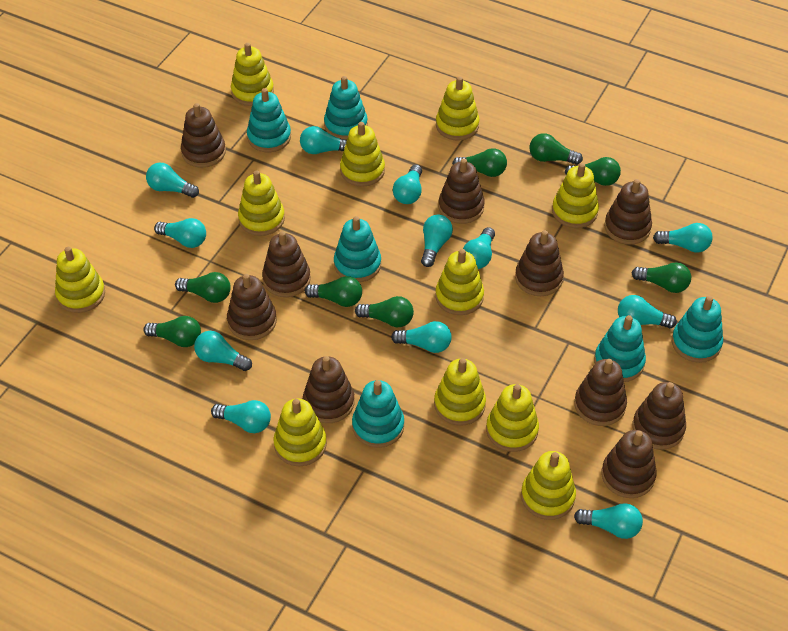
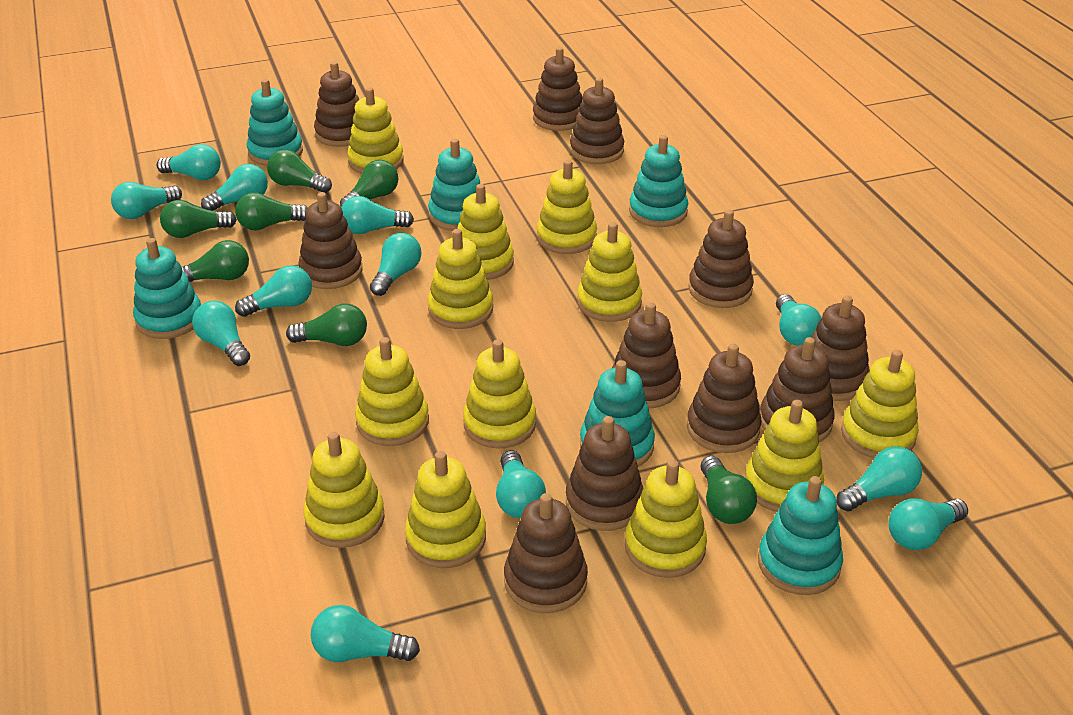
brown stacking toy: 10 -> 11
green light bulb: 8 -> 7
yellow stacking toy: 11 -> 12

